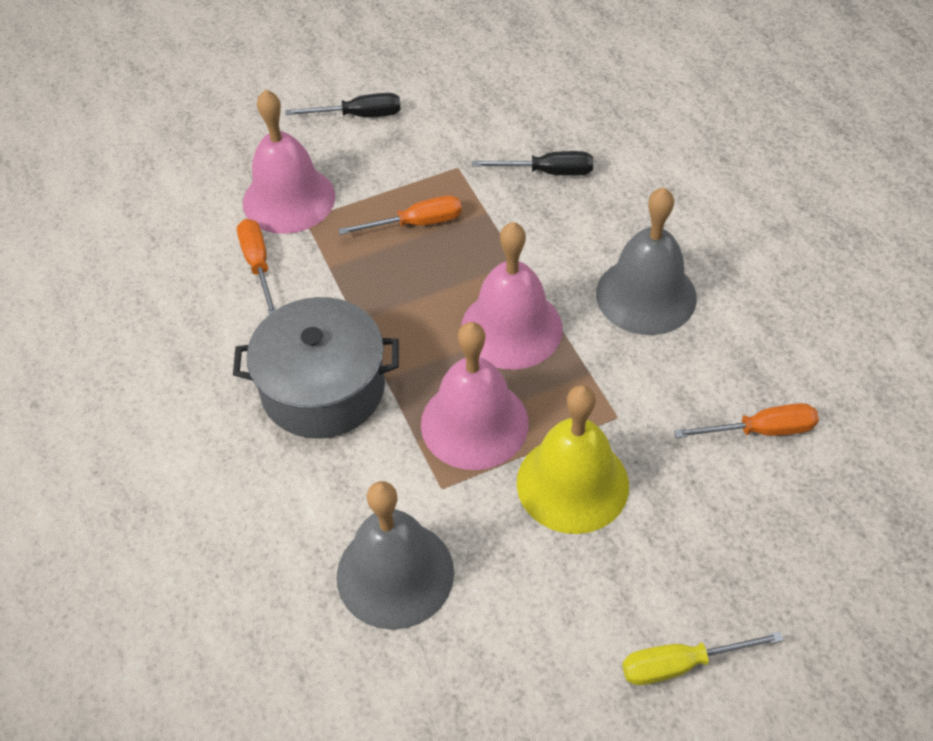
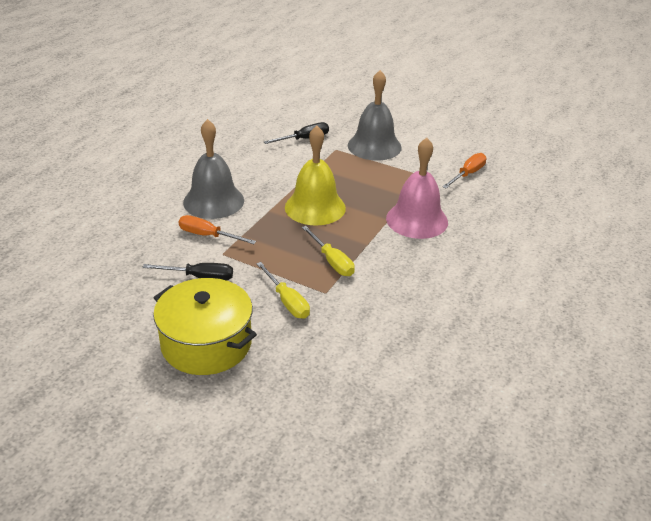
grey pot: 1 -> 0
orange screwdriver: 3 -> 2
pink bell: 3 -> 1
yellow pot: 0 -> 1
yellow screwdriver: 1 -> 2

